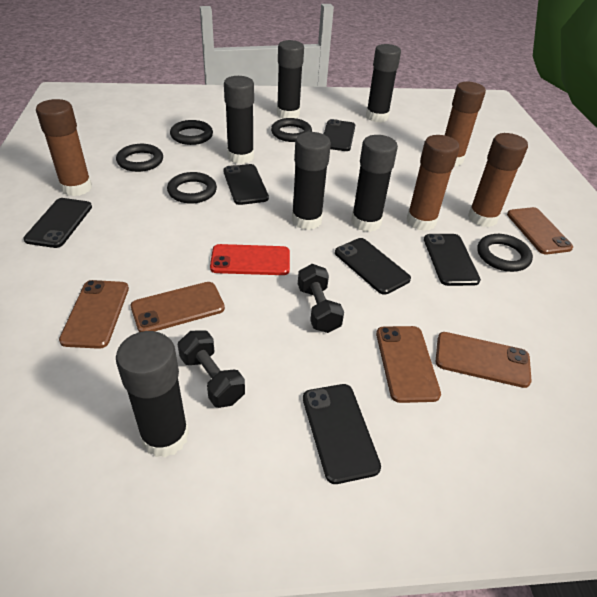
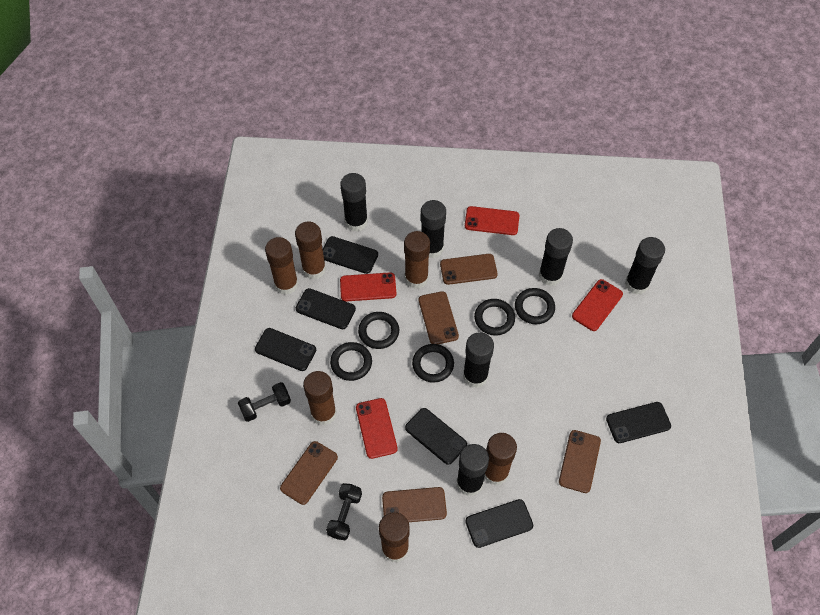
brown glue stick: 4 -> 6
red phone: 1 -> 4

